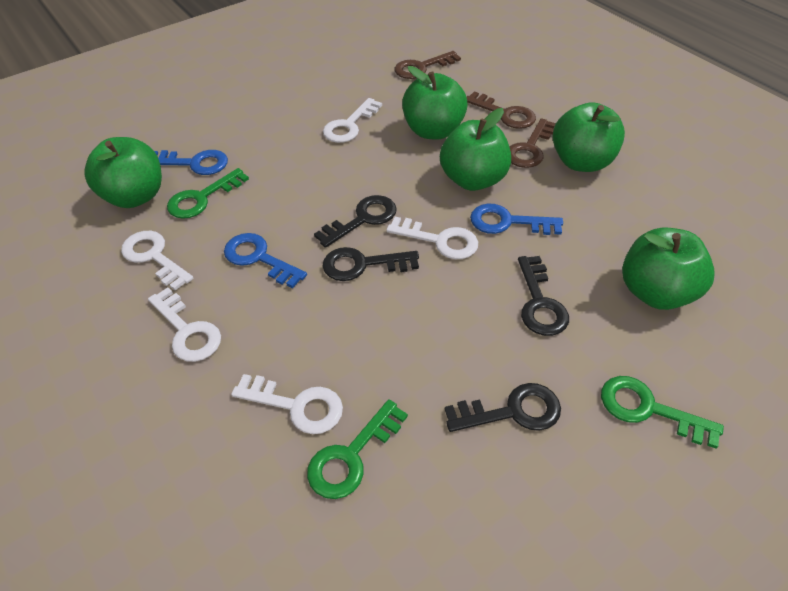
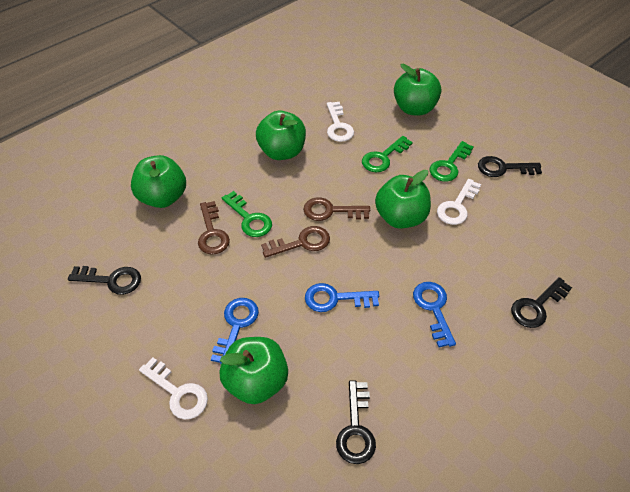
white key: 5 -> 3

